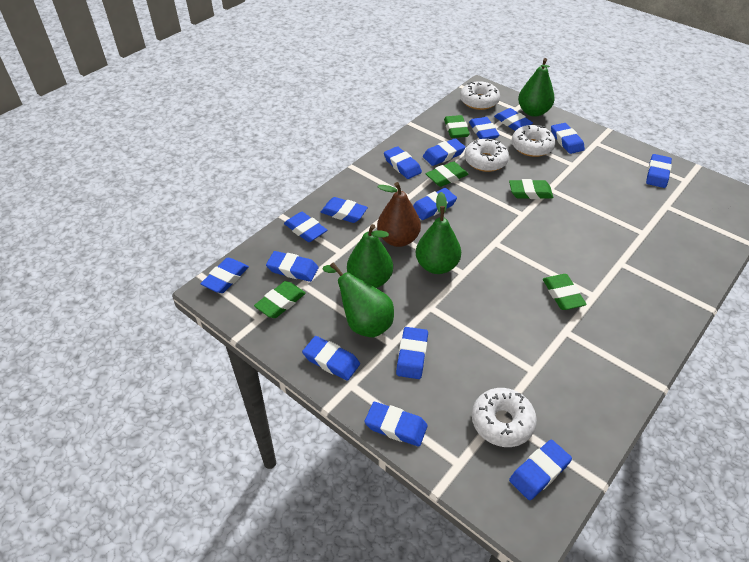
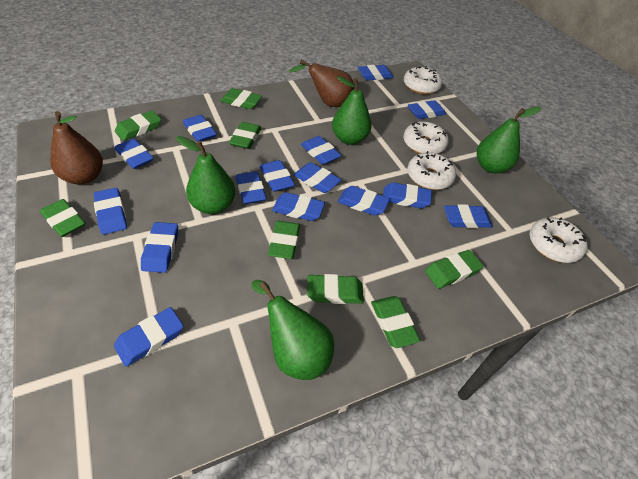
brown pear: 1 -> 2
green eraser: 5 -> 8

